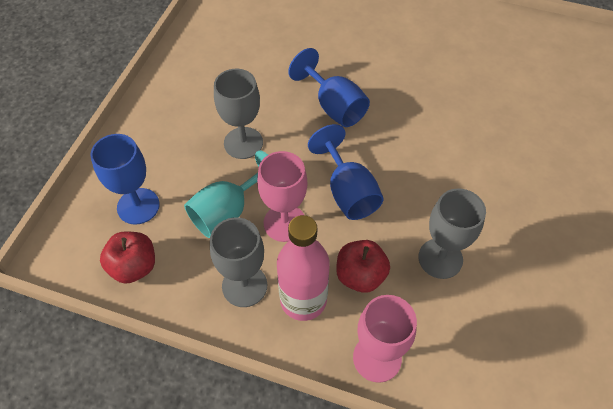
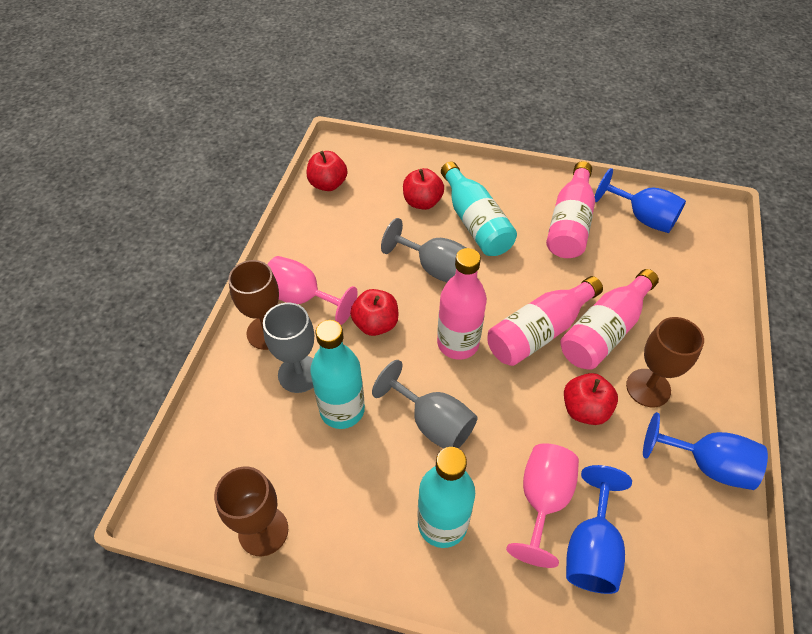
brown goblet: 0 -> 3
pink bottle: 1 -> 4
red apple: 2 -> 4
turquoise bottle: 0 -> 3
turquoise goblet: 1 -> 0

